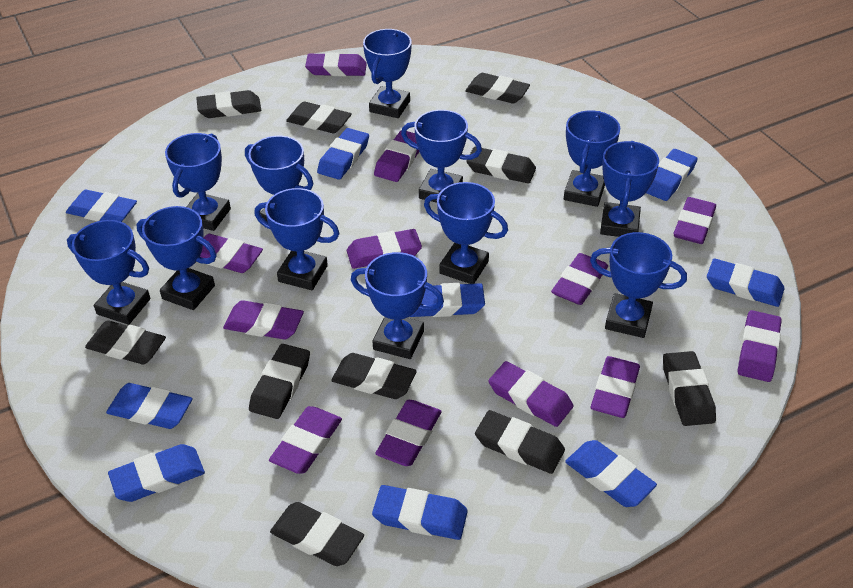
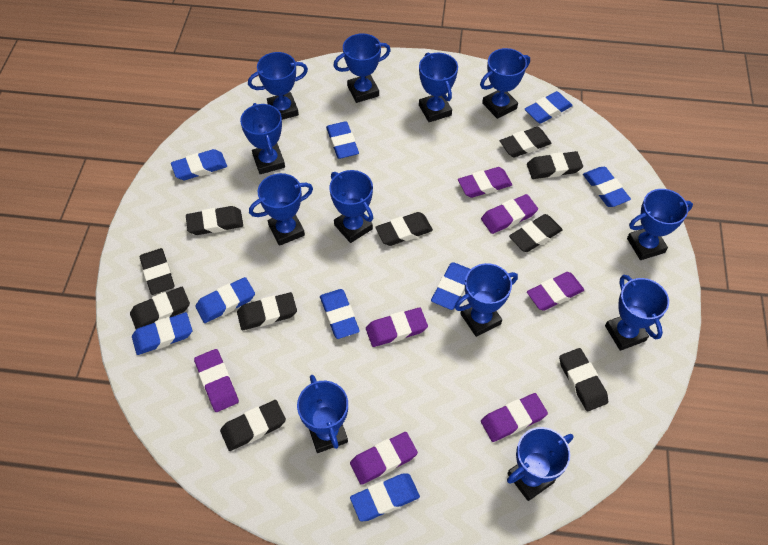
purple eraser: 12 -> 7

